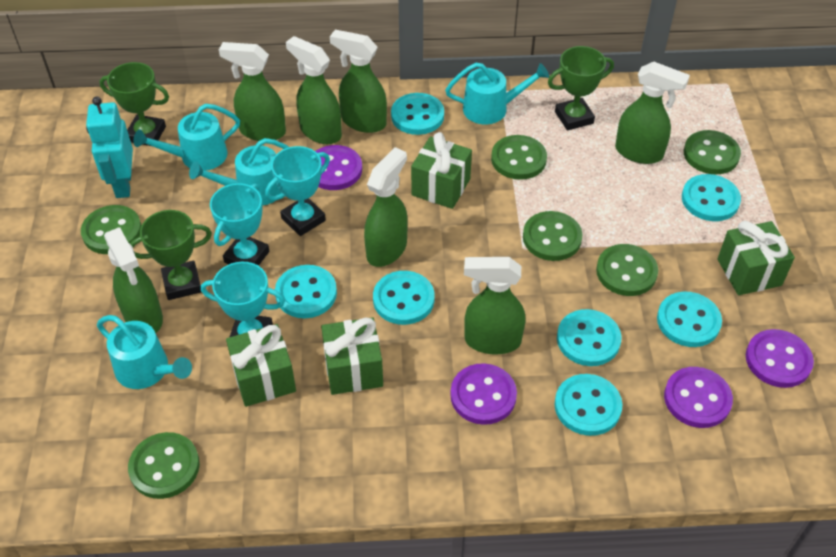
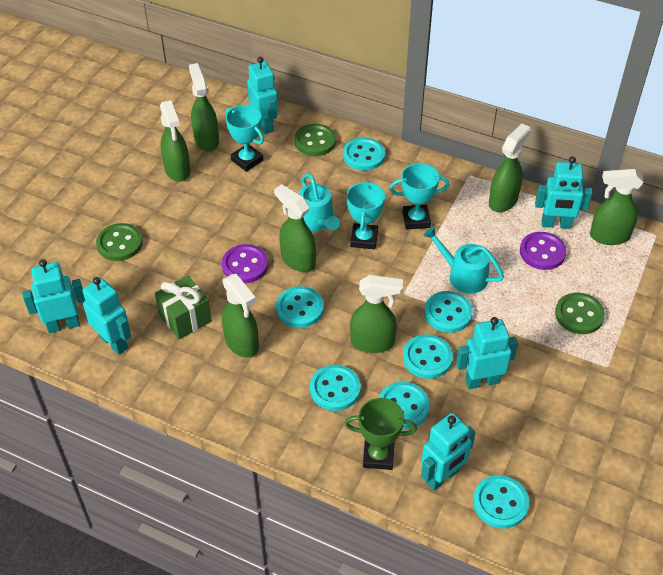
green button: 6 -> 3
green gift: 4 -> 1
green trophy: 3 -> 1
purple button: 4 -> 2
turquoise robot: 1 -> 6
turquoise watering can: 4 -> 2

